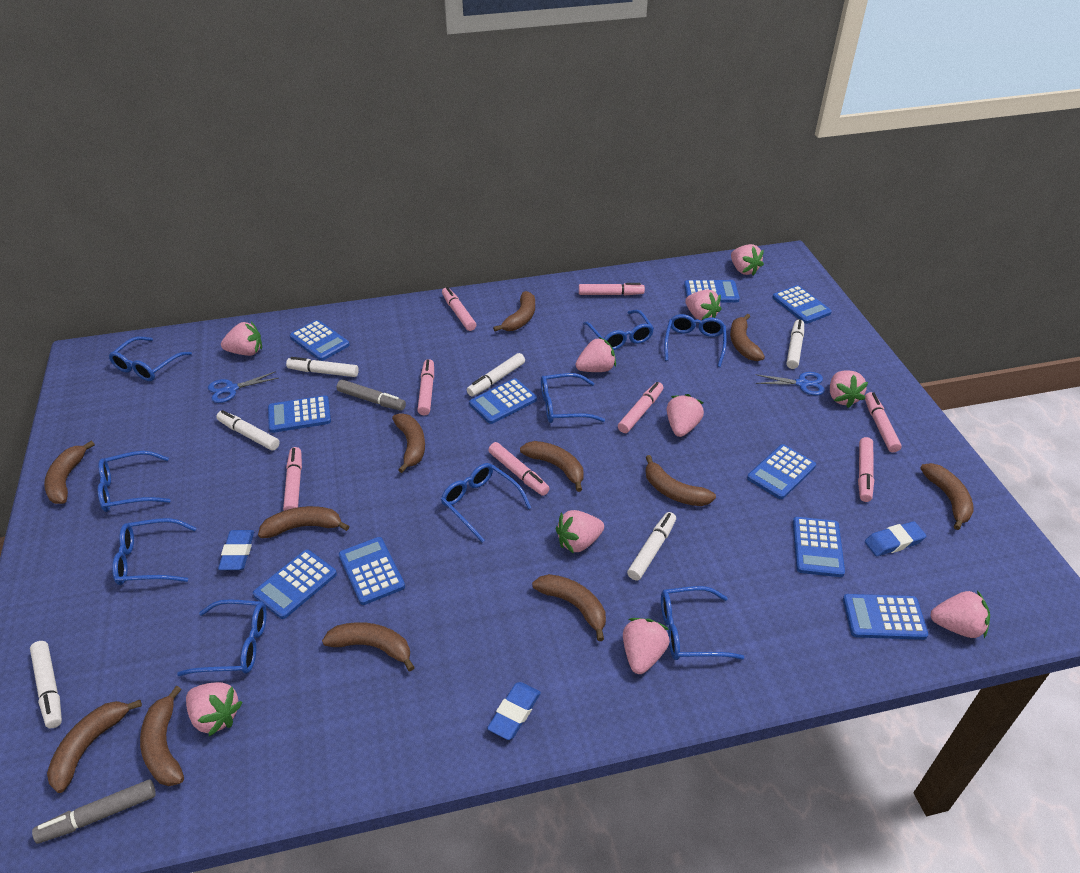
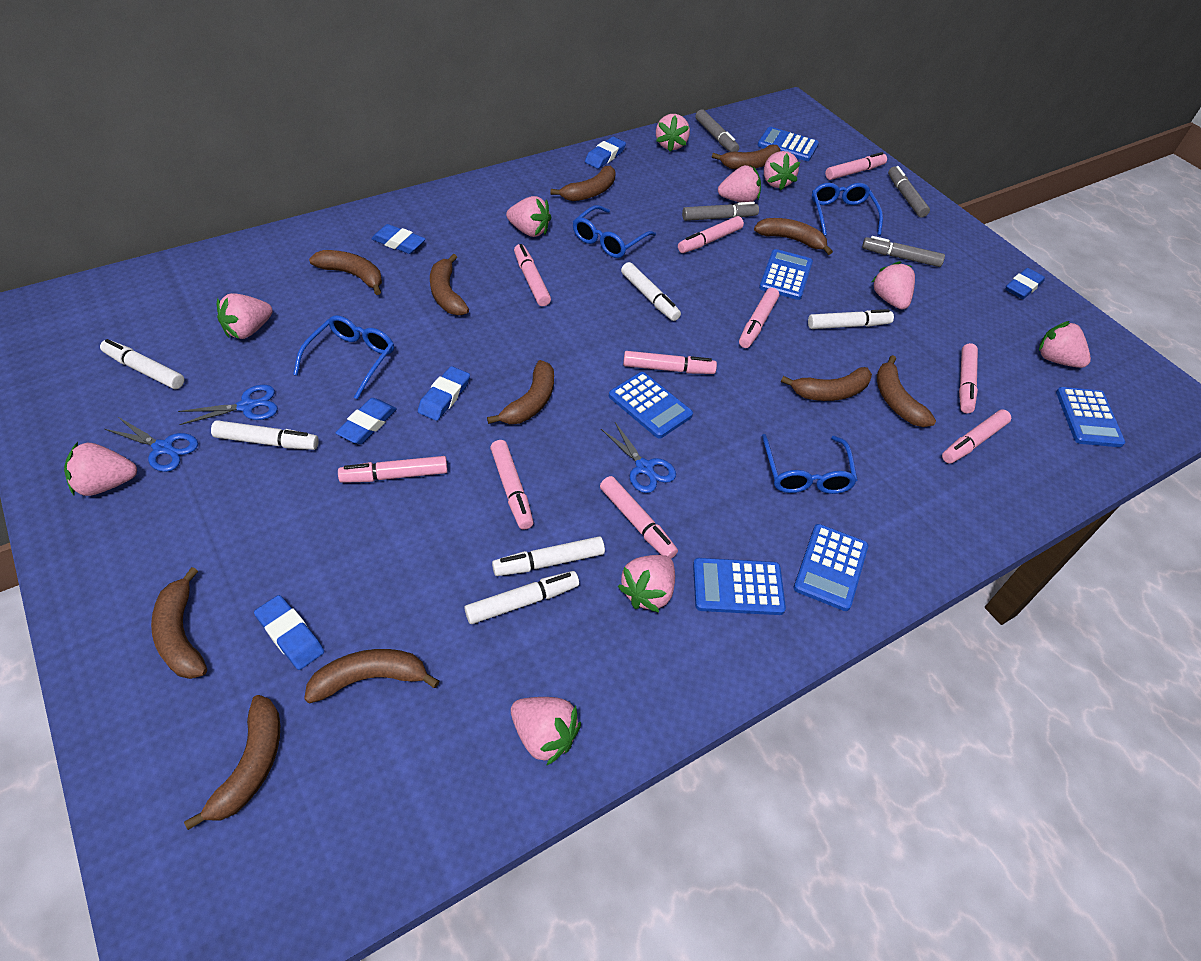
blue calculator: 10 -> 6
blue eraser: 3 -> 6
blue glasses: 9 -> 4
blue scissors: 2 -> 3
brown banana: 12 -> 11
grey marker: 2 -> 4
pink marker: 8 -> 10

